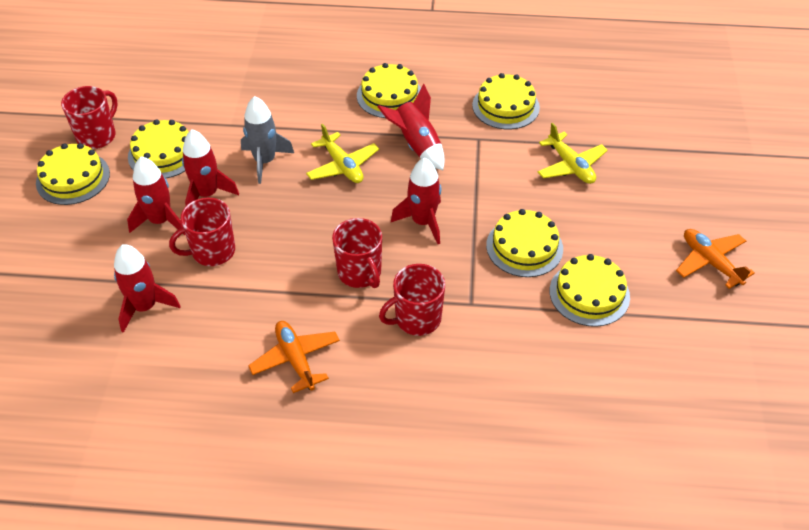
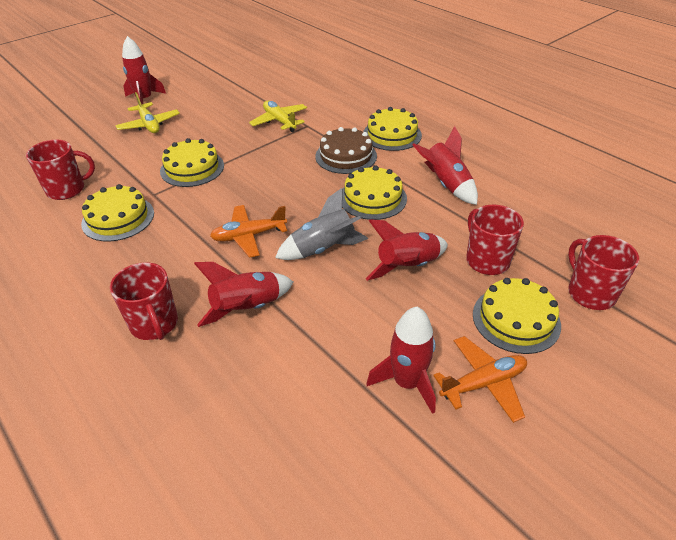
brown cake: 0 -> 1
yellow cake: 6 -> 5

